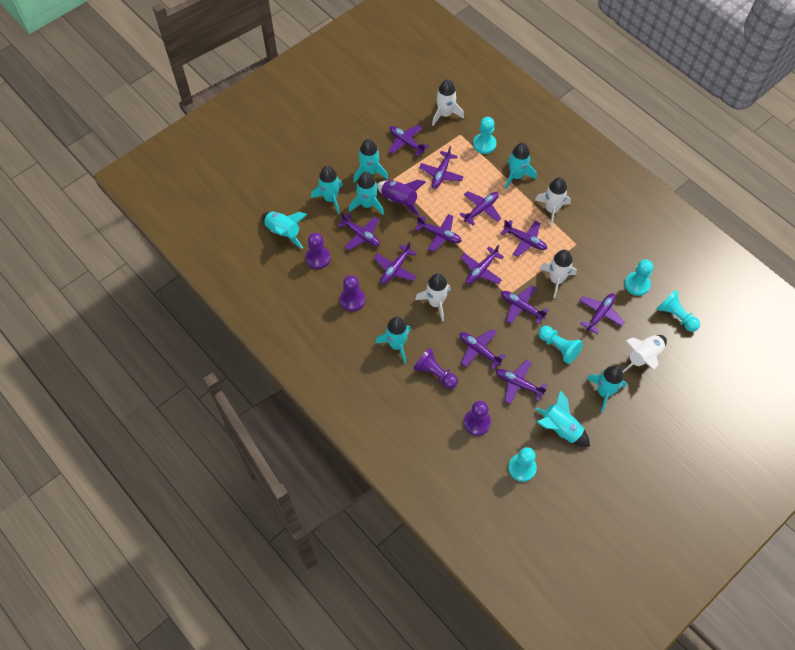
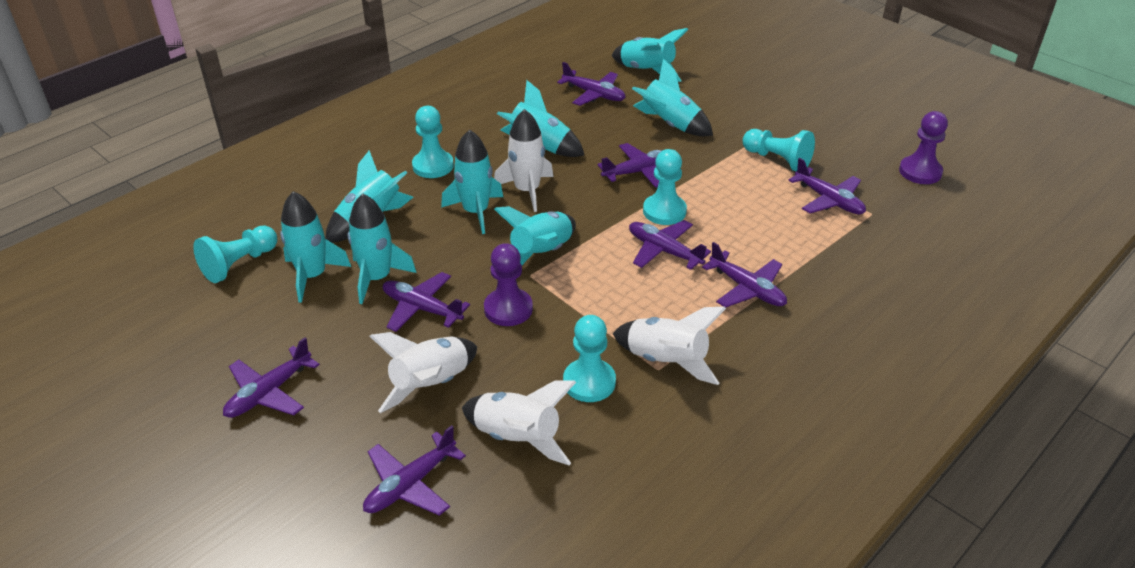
purple pawn: 4 -> 2
purple plane: 12 -> 8
purple rocket: 1 -> 0
white rocket: 5 -> 4

